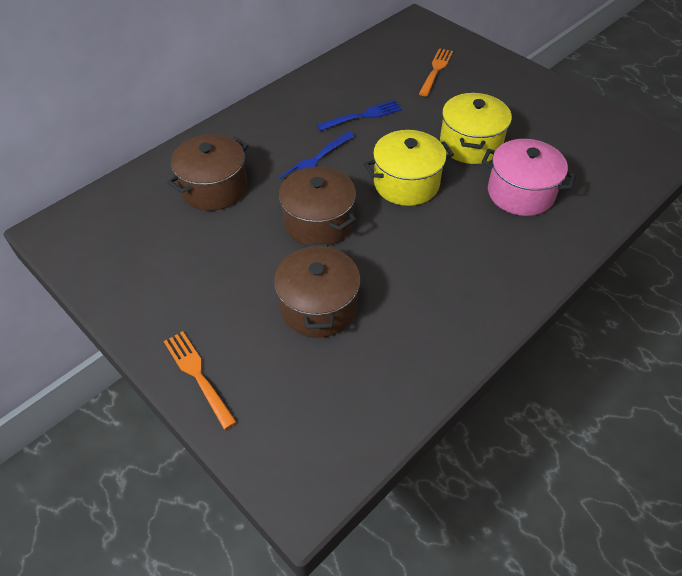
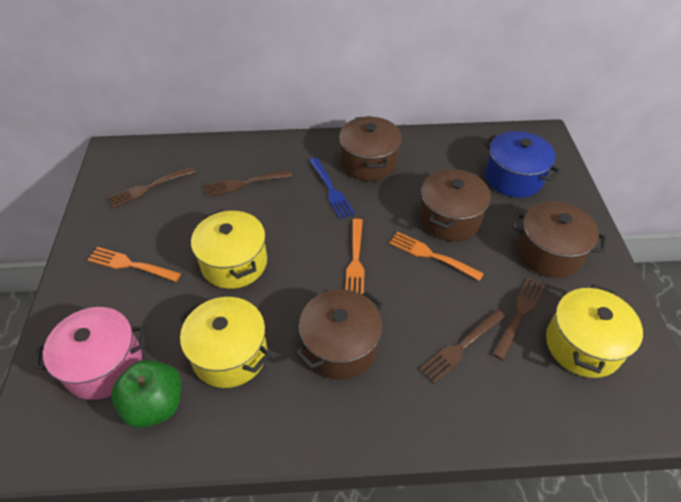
blue fork: 2 -> 1
blue pot: 0 -> 1
brown fork: 0 -> 4
brown pot: 3 -> 4
green apple: 0 -> 1
orange fork: 2 -> 3
yellow pot: 2 -> 3

